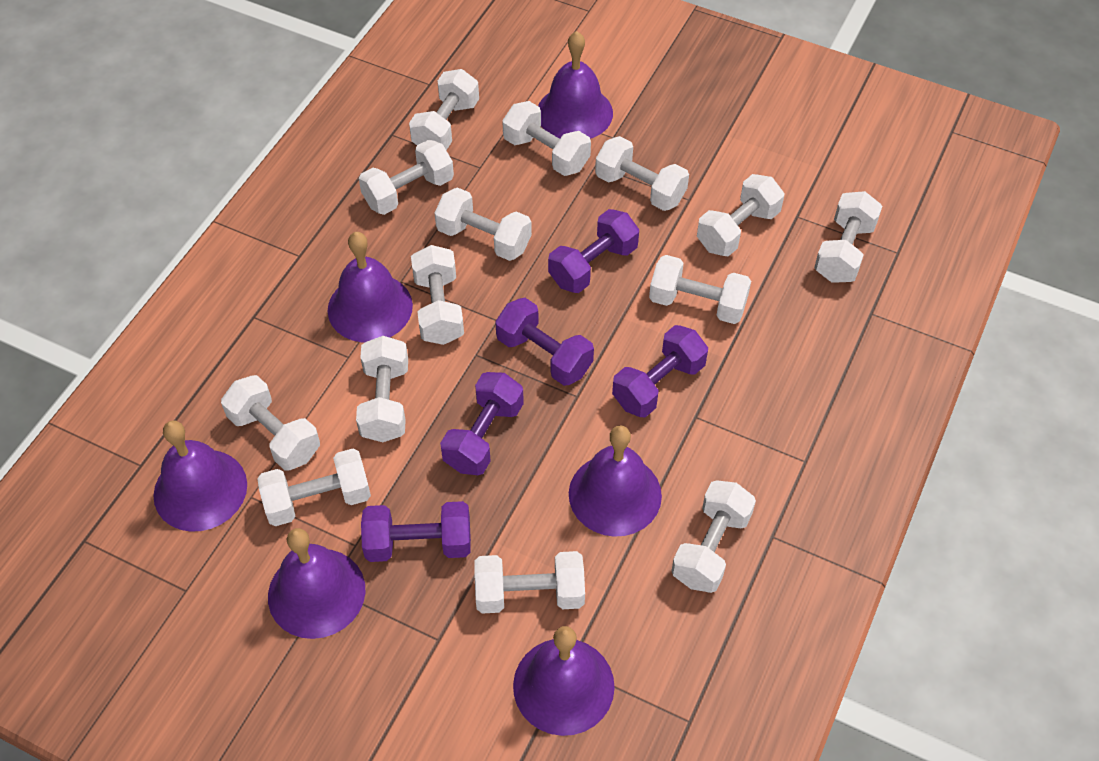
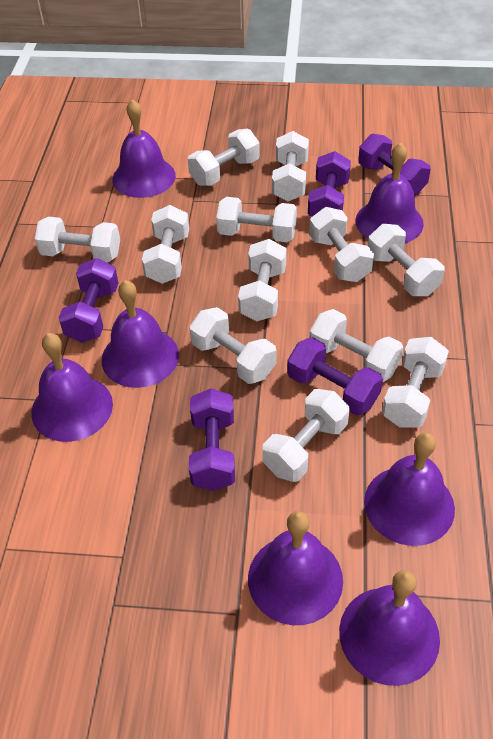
purple bell: 6 -> 7
white dumbbell: 14 -> 12

